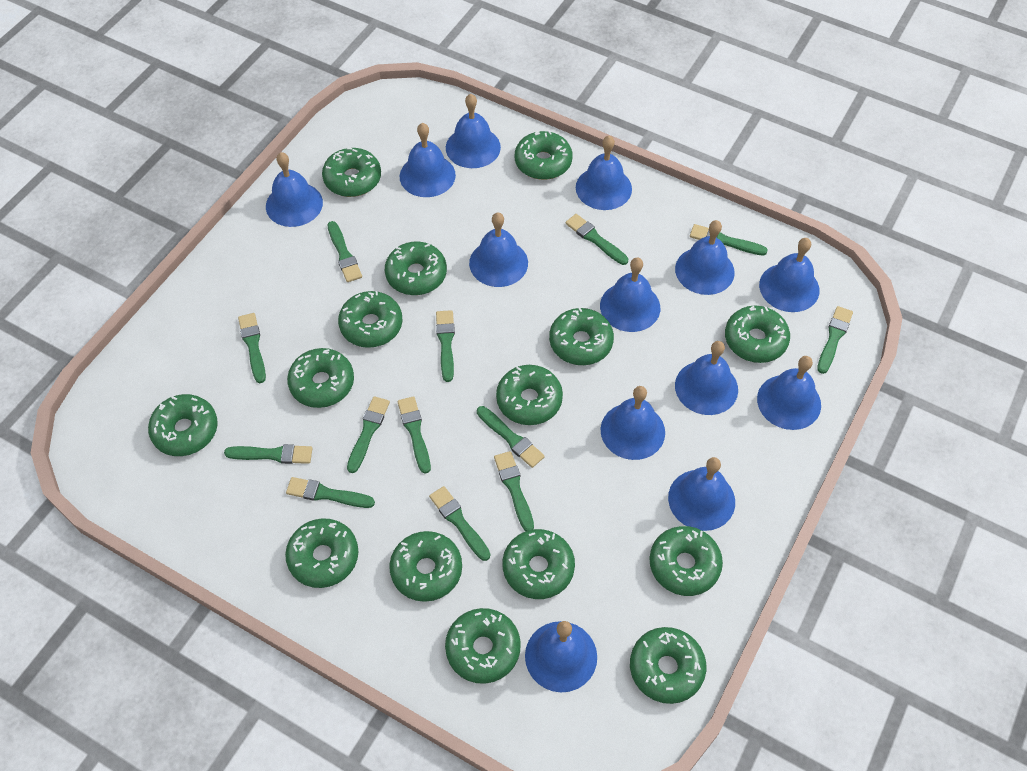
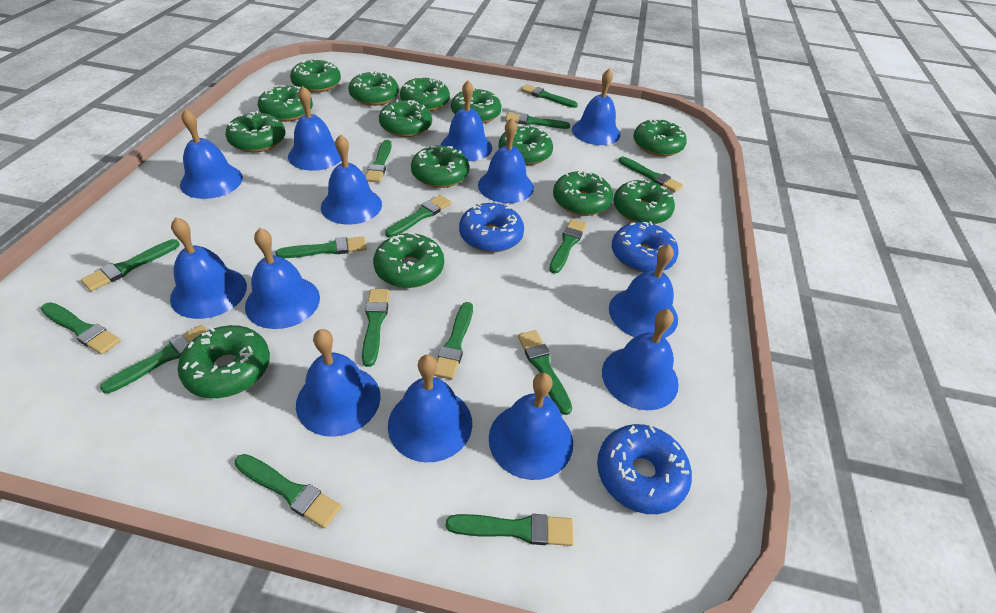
blue donut: 0 -> 3
green brush: 13 -> 15
green donut: 15 -> 14

